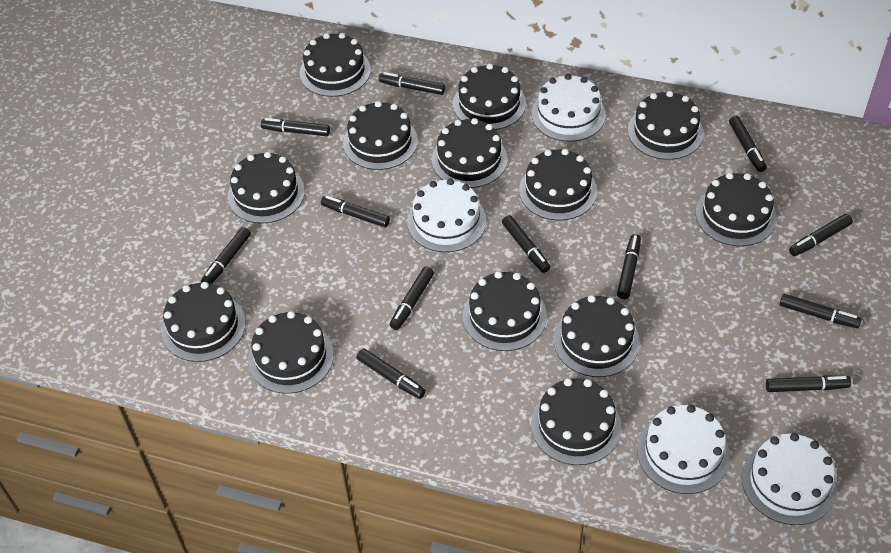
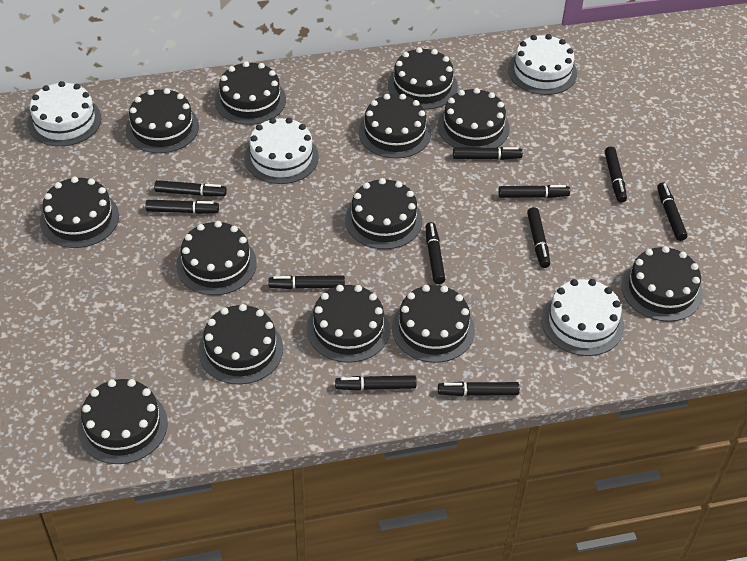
black marker: 12 -> 11

